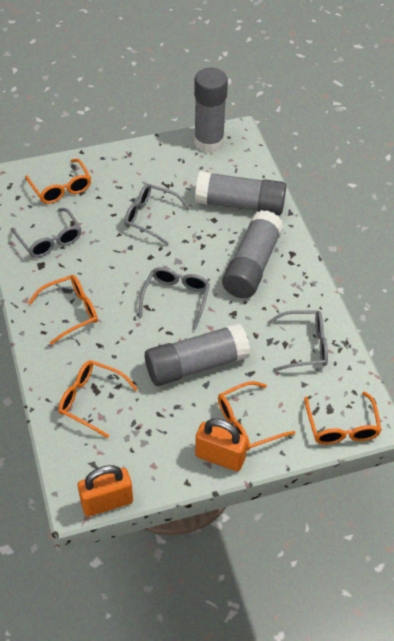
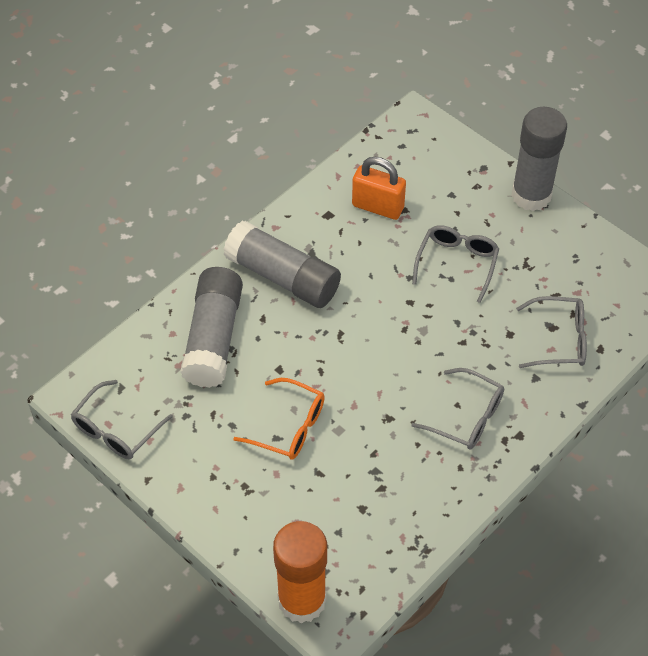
grey glue stick: 4 -> 3
orange glasses: 5 -> 1
orange glue stick: 0 -> 1
orange padlock: 2 -> 1

